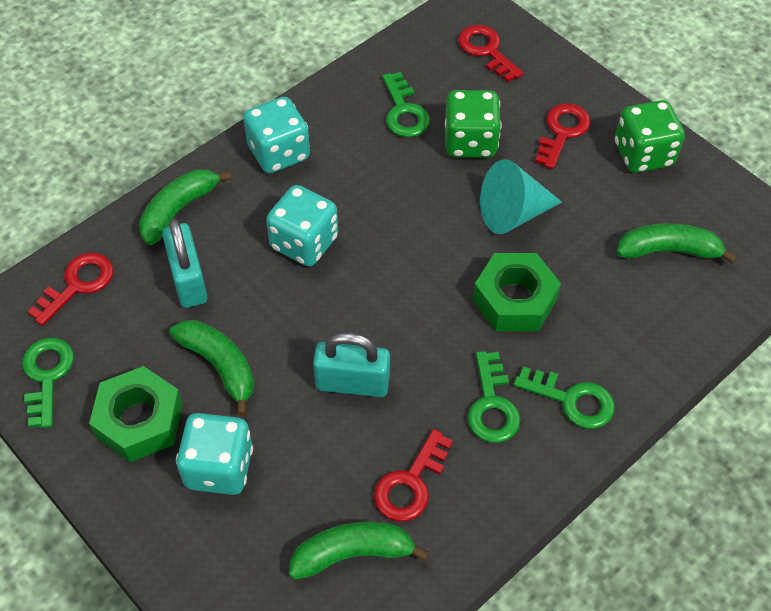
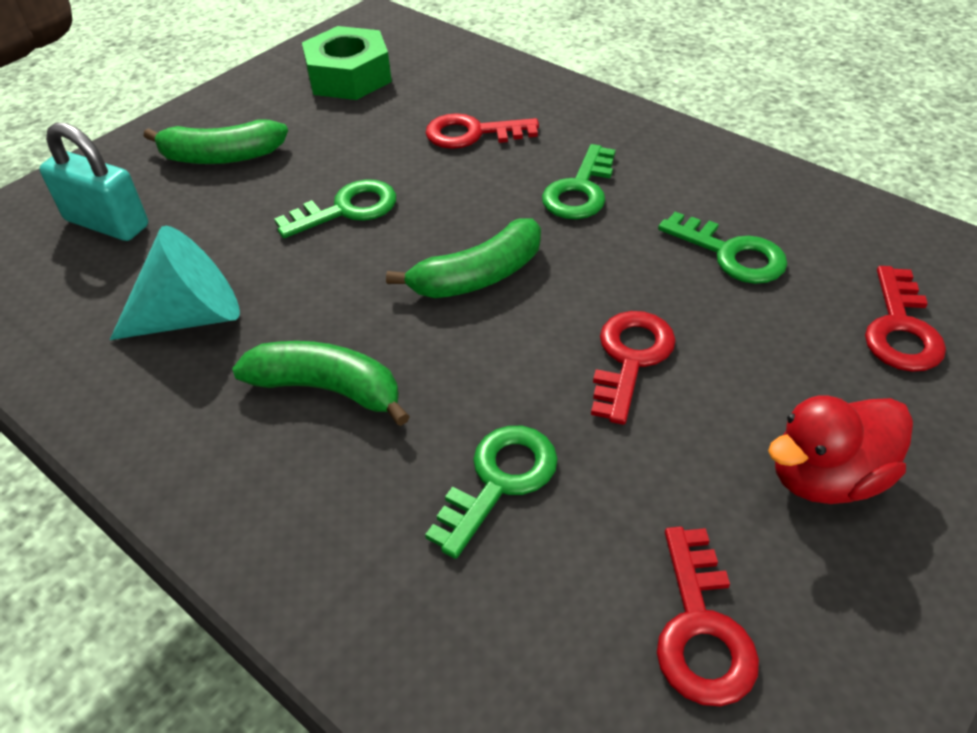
green banana: 4 -> 3
green dice: 2 -> 0
green nut: 2 -> 1
red duck: 0 -> 1
turquoise dice: 3 -> 0
turquoise padlock: 2 -> 1

